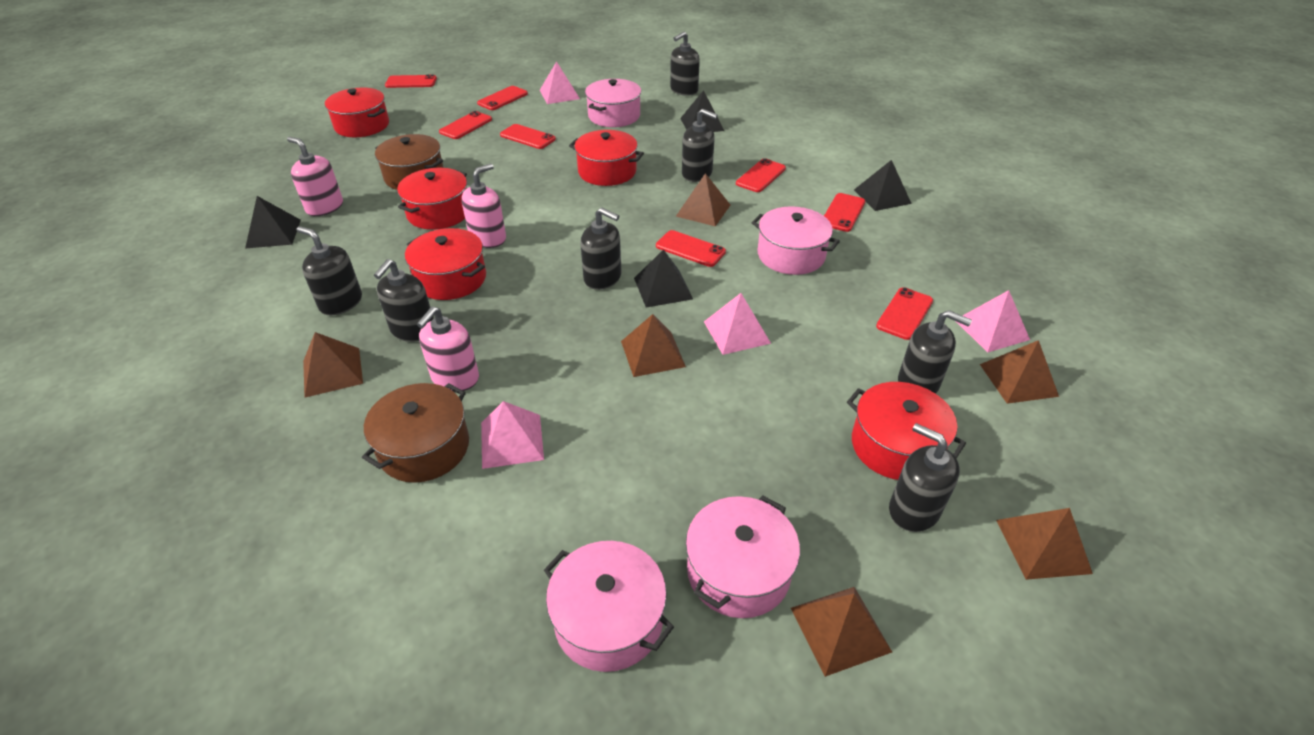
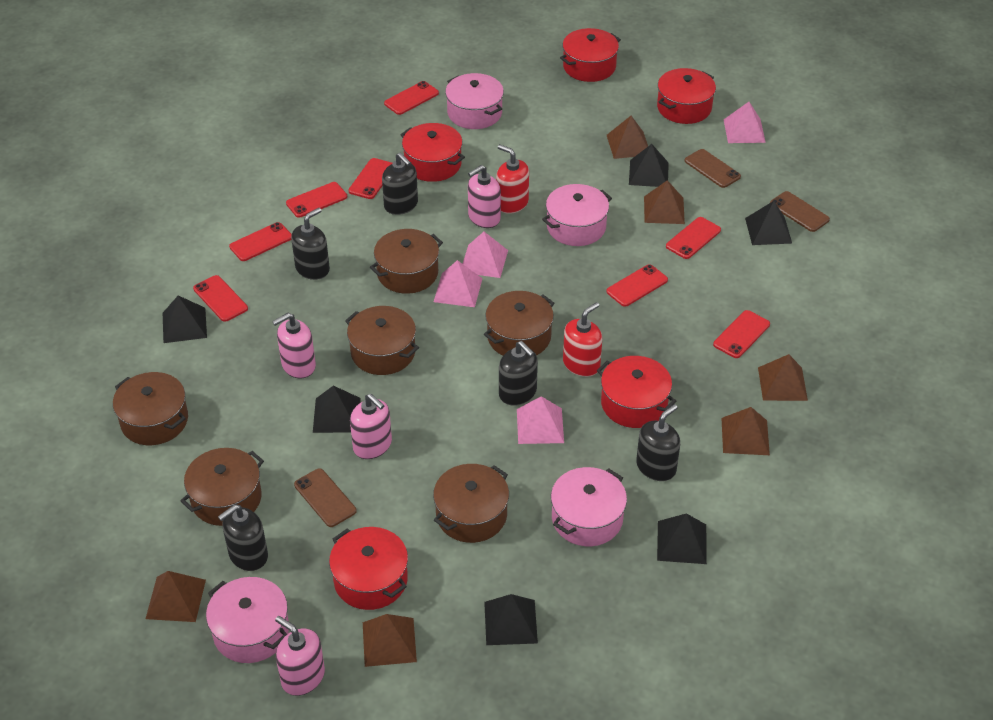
black pyramid: 4 -> 6
black soap dispenser: 7 -> 5
brown phone: 0 -> 3
brown pot: 2 -> 6
pink soap dispenser: 3 -> 4
red soap dispenser: 0 -> 2

